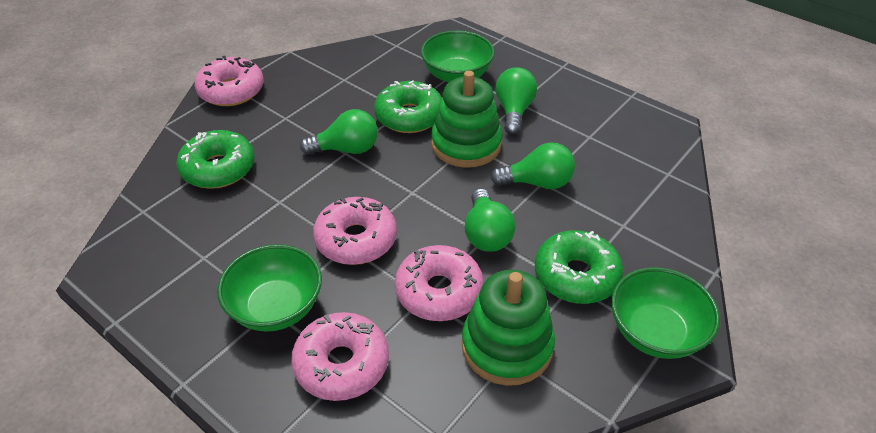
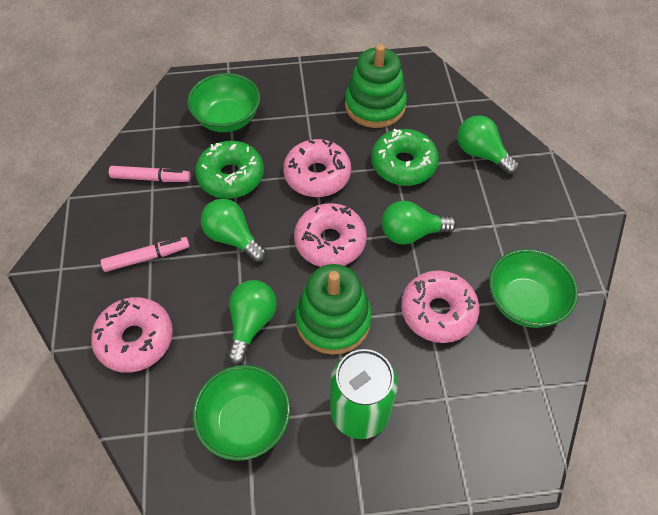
green can: 0 -> 1
green donut: 3 -> 2
pink marker: 0 -> 2

